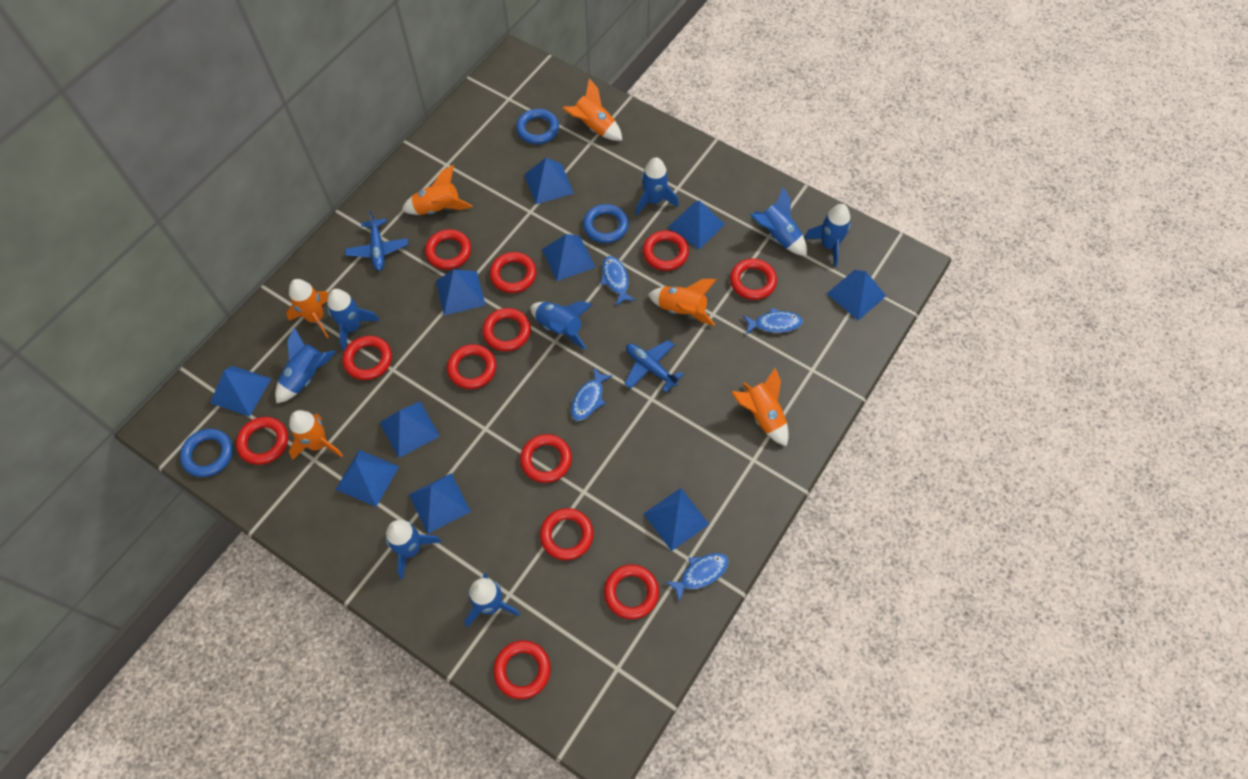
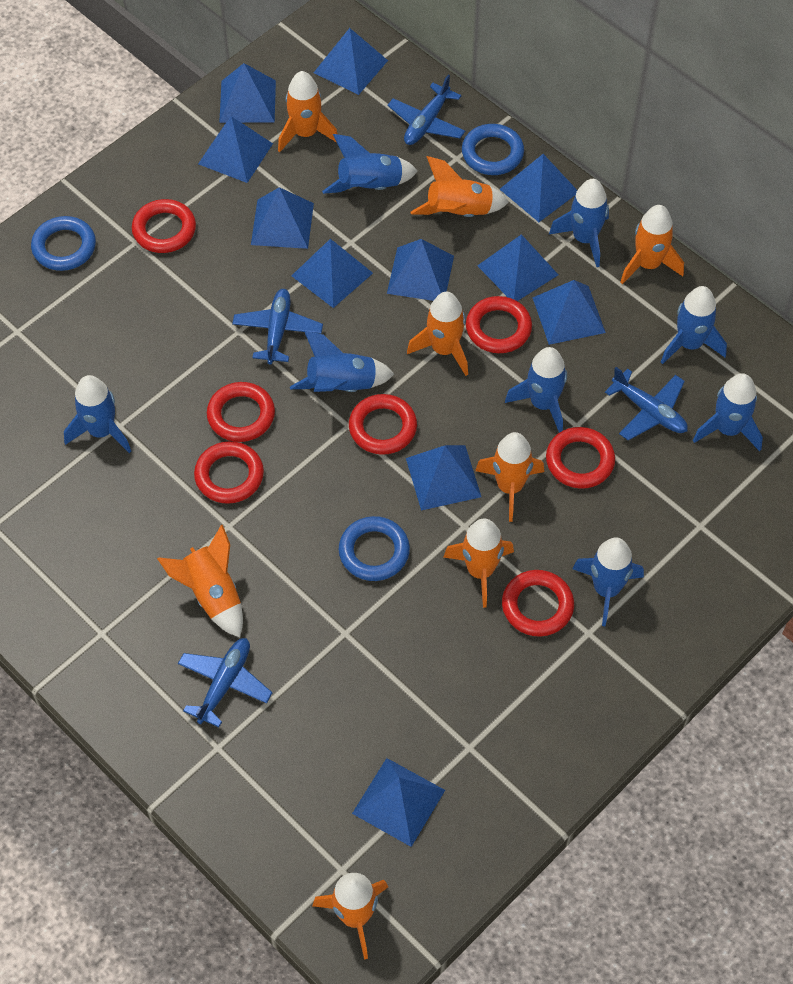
blue fish: 4 -> 0
blue plane: 2 -> 4
blue pyramid: 10 -> 11
orange rocket: 6 -> 8
red ring: 12 -> 7

